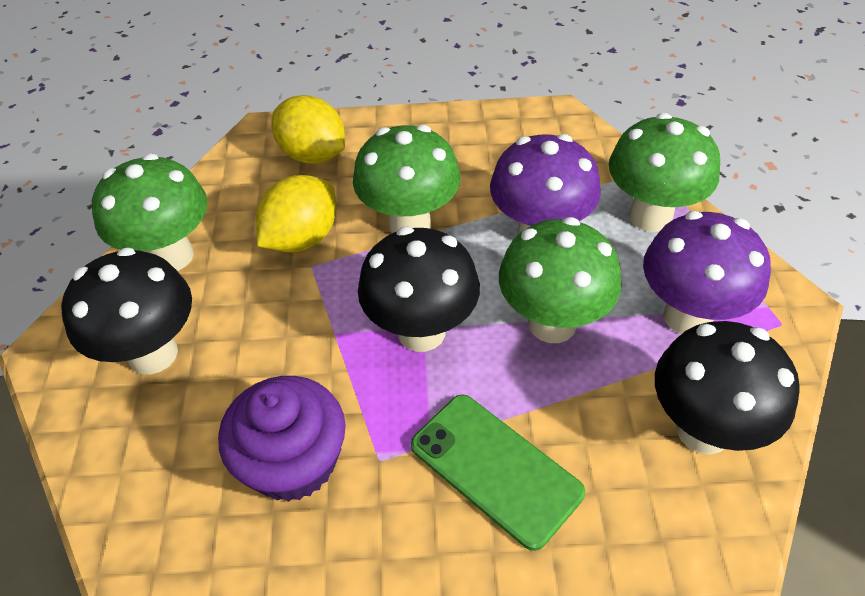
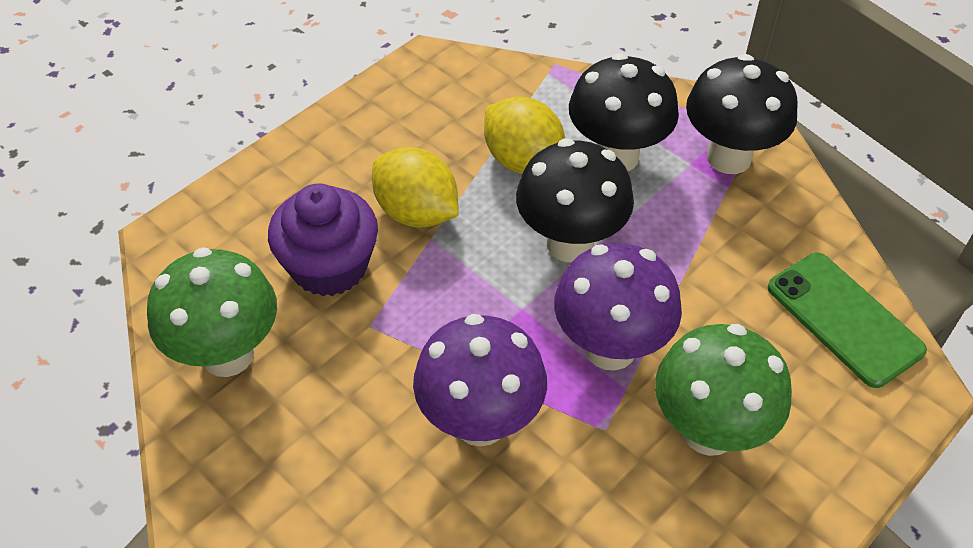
green mushroom: 4 -> 2

